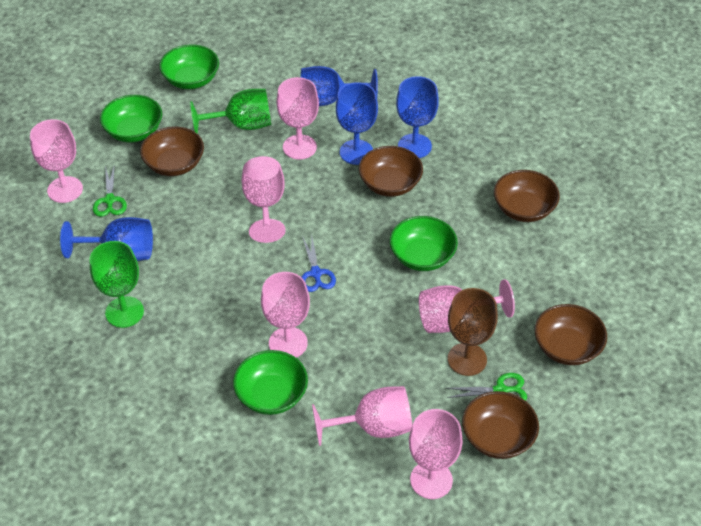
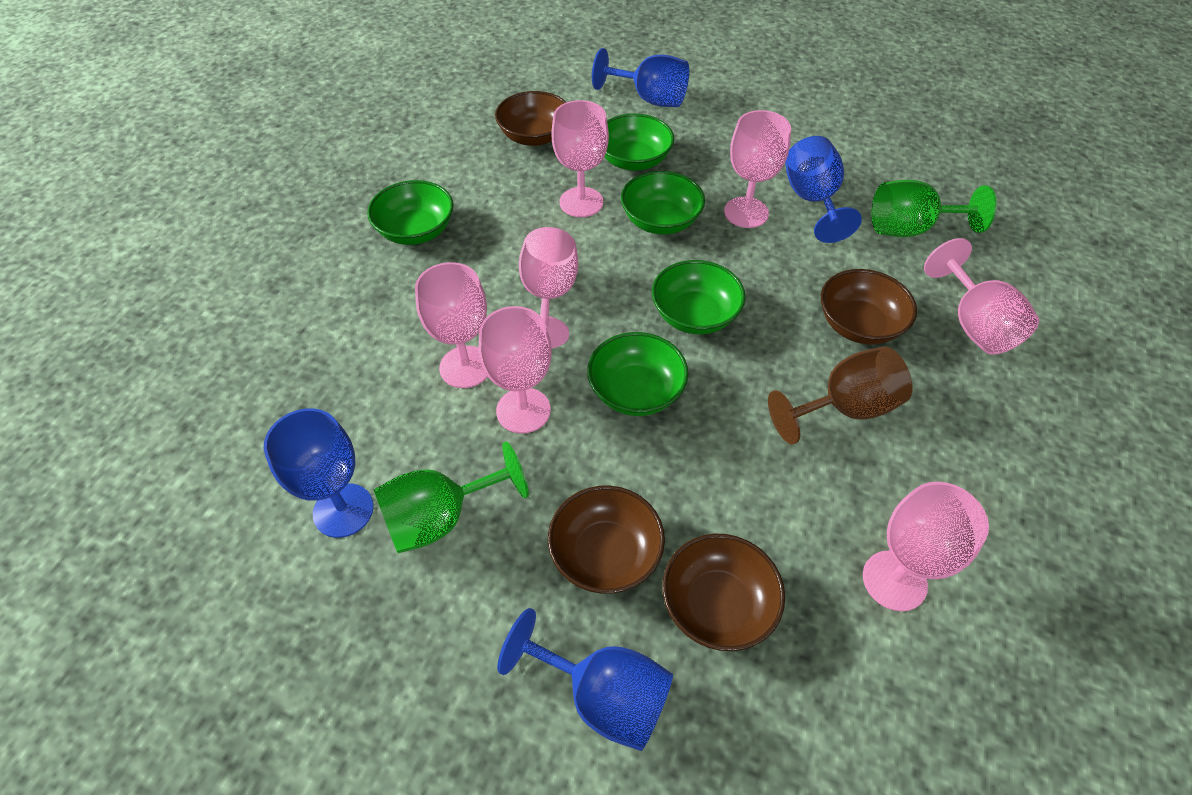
blue scissors: 1 -> 0
brown bowl: 5 -> 4
green bowl: 4 -> 5
green scissors: 2 -> 0

